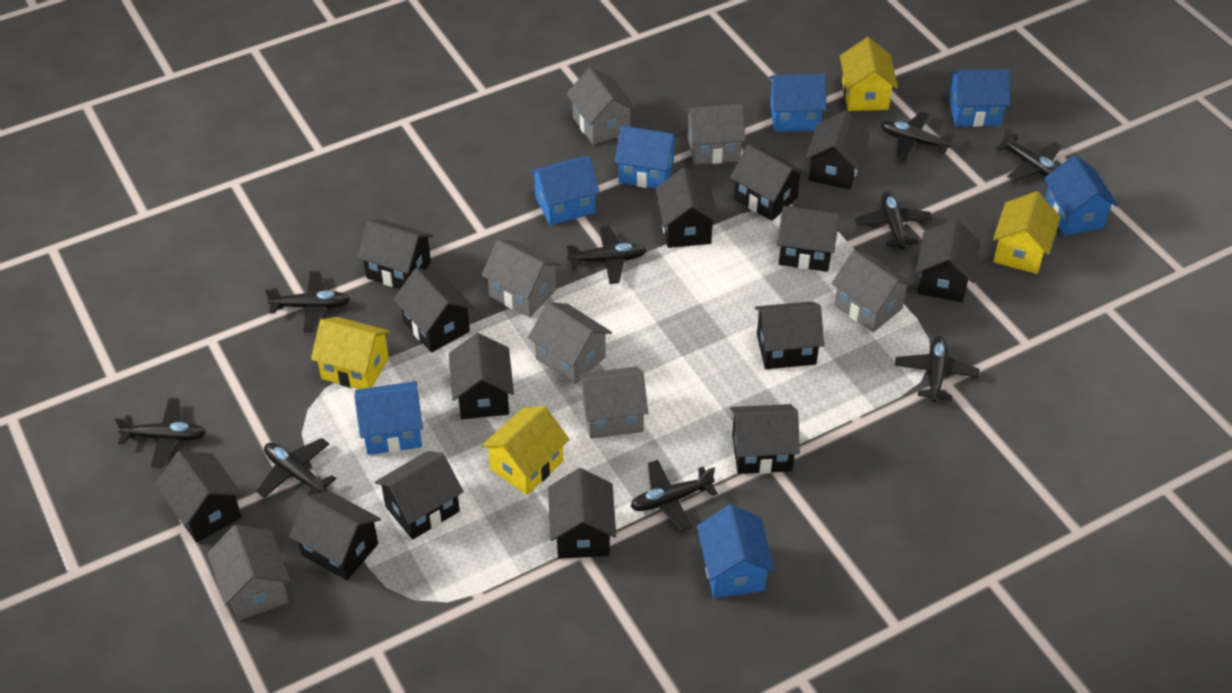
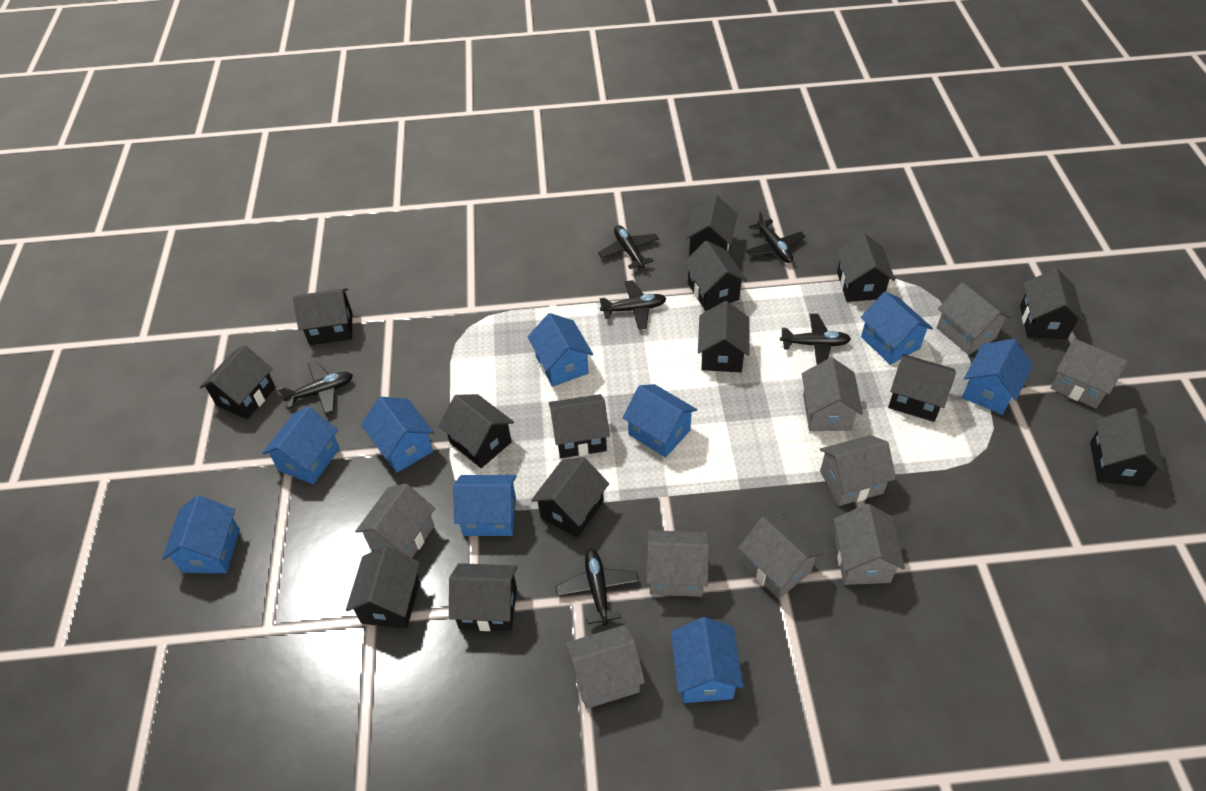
black plane: 9 -> 6
blue house: 7 -> 9
grey house: 7 -> 9
yellow house: 4 -> 0

